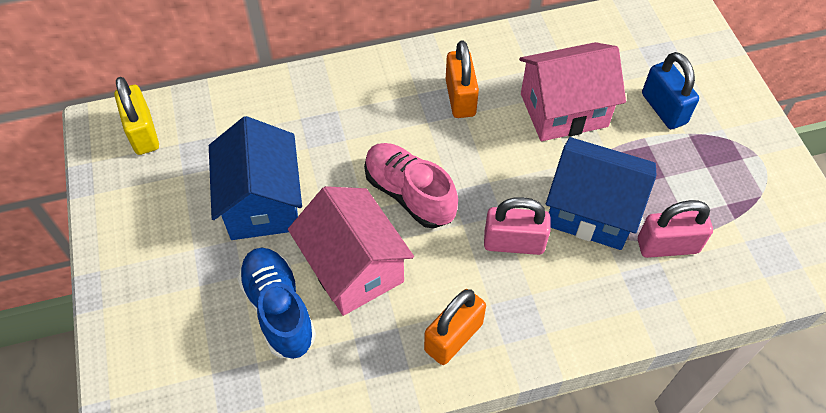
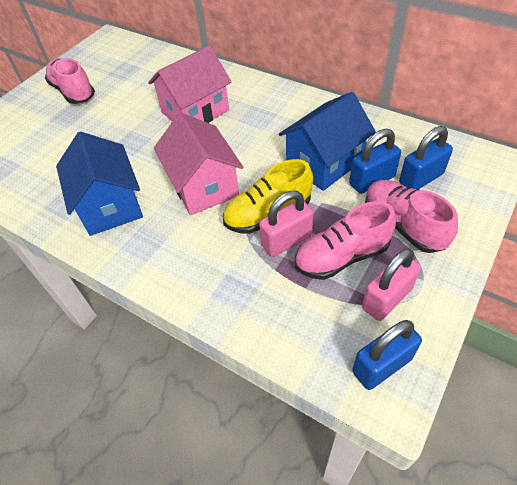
blue padlock: 1 -> 3
blue shoe: 1 -> 0
orange padlock: 2 -> 0
pink shoe: 1 -> 3
yellow padlock: 1 -> 0
yellow shoe: 0 -> 1

